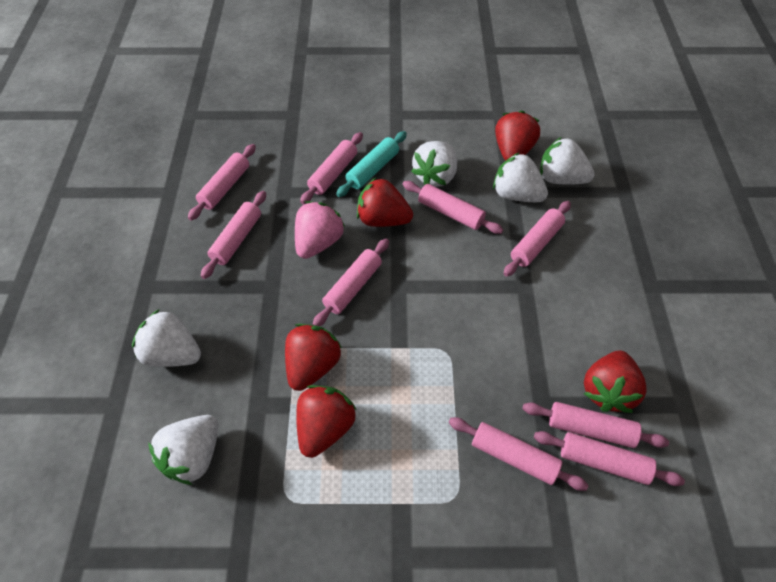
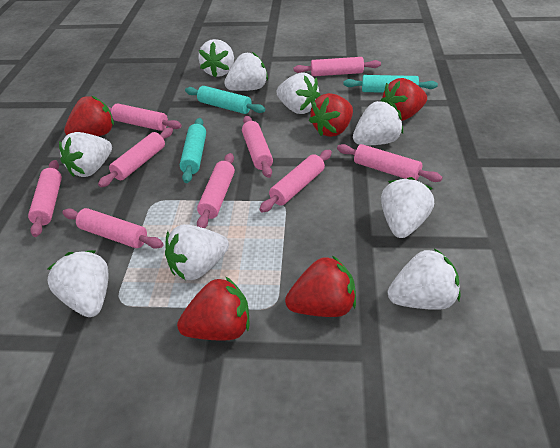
pink strawberry: 1 -> 0
turquoise rolling pin: 1 -> 3
white strawberry: 5 -> 9

